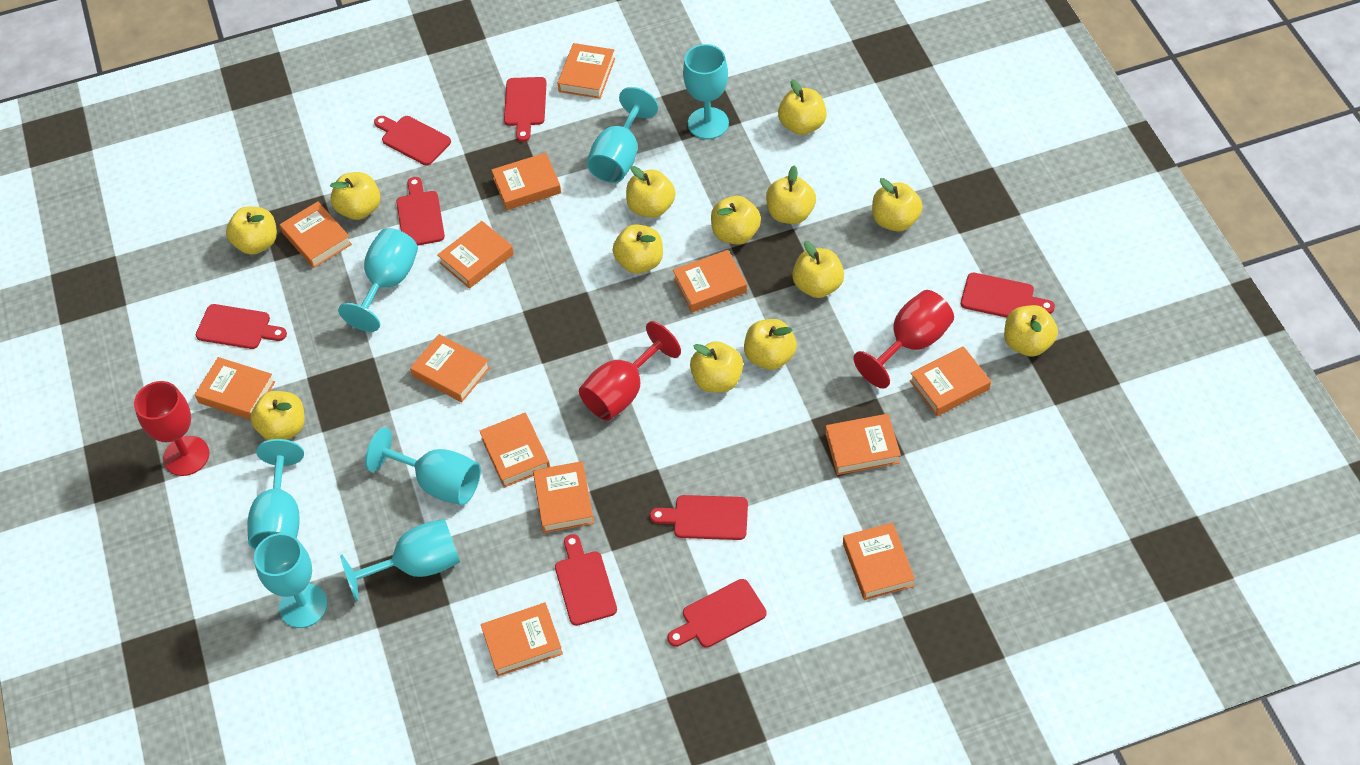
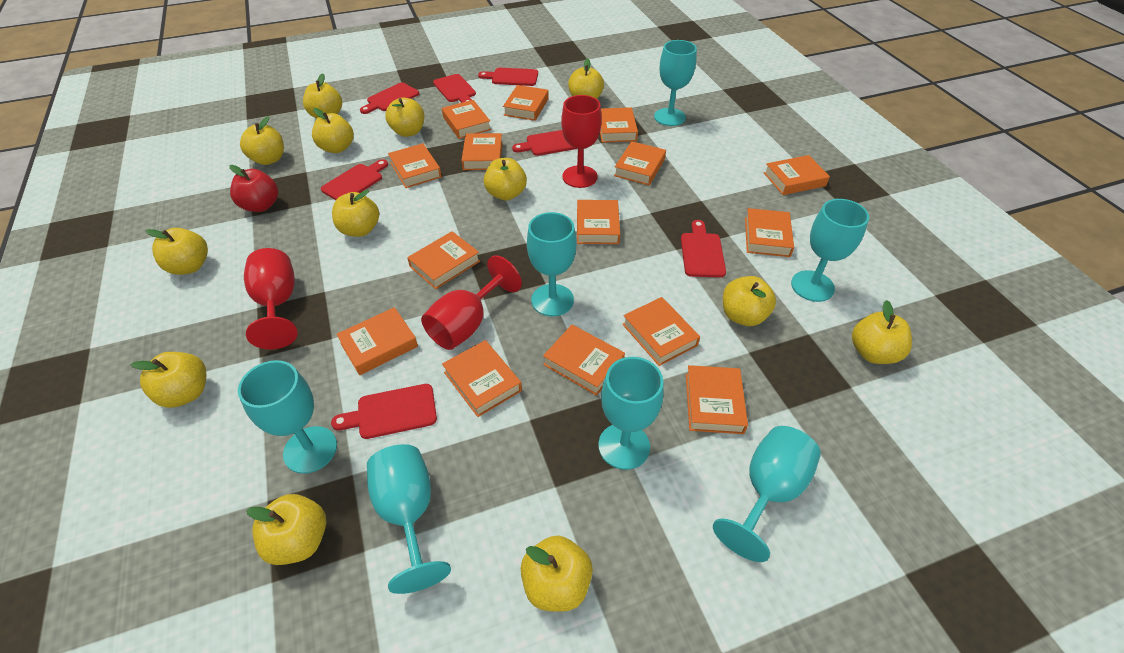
orange book: 13 -> 15
red apple: 0 -> 1
red cutting board: 8 -> 7

